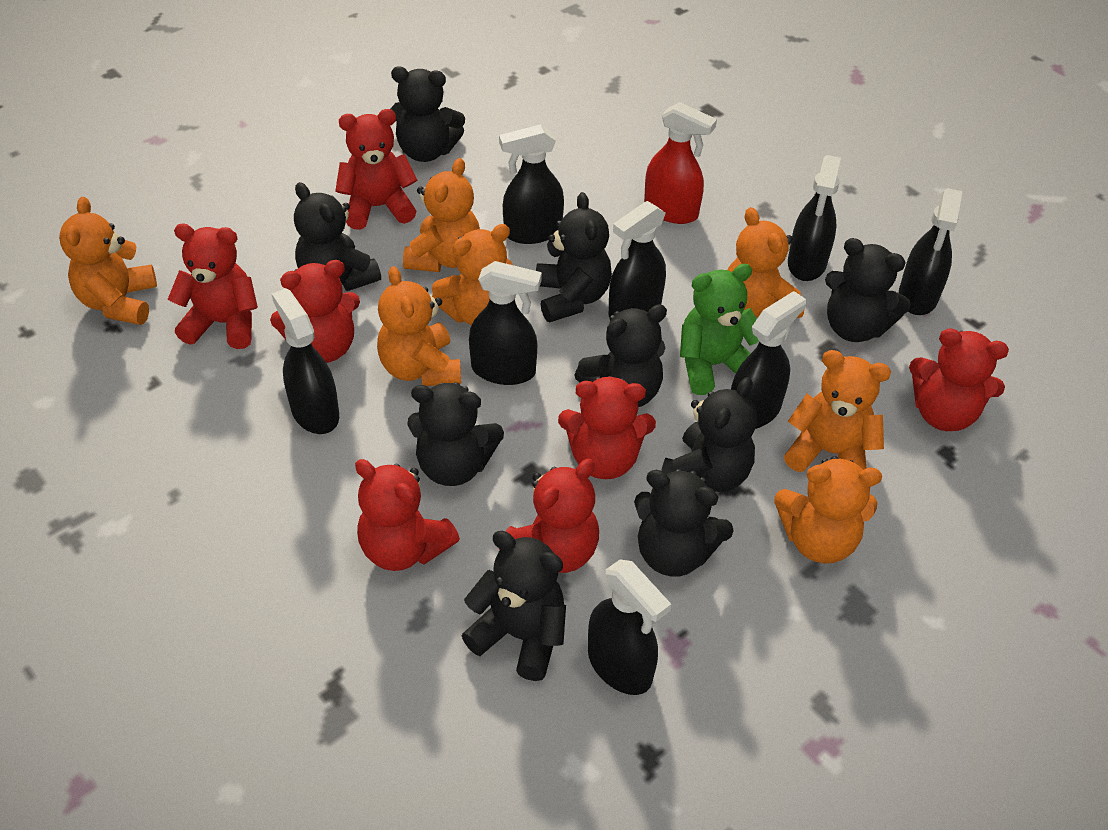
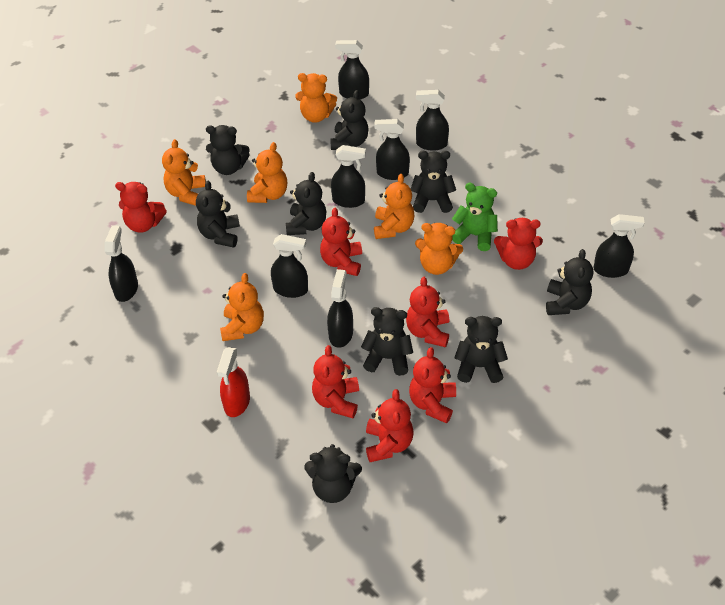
orange teddy bear: 7 -> 6

